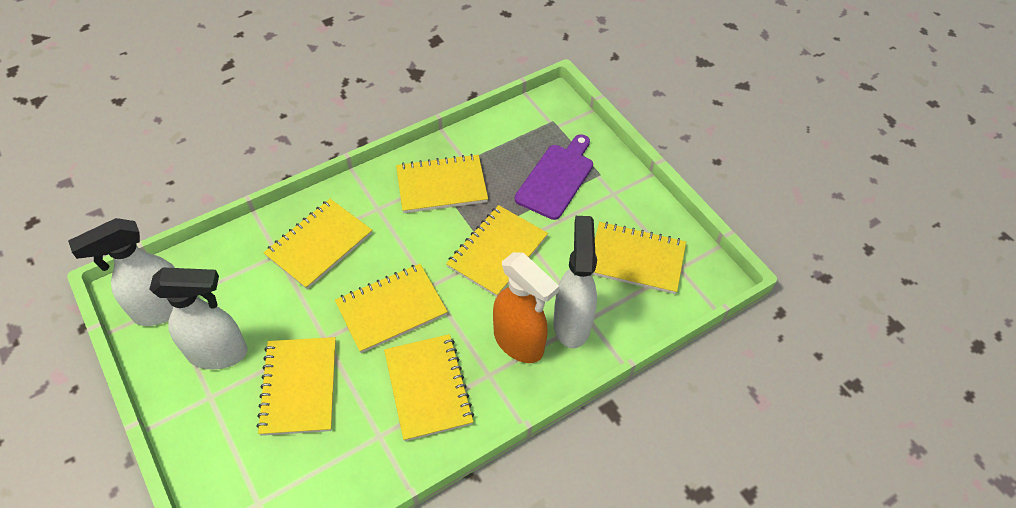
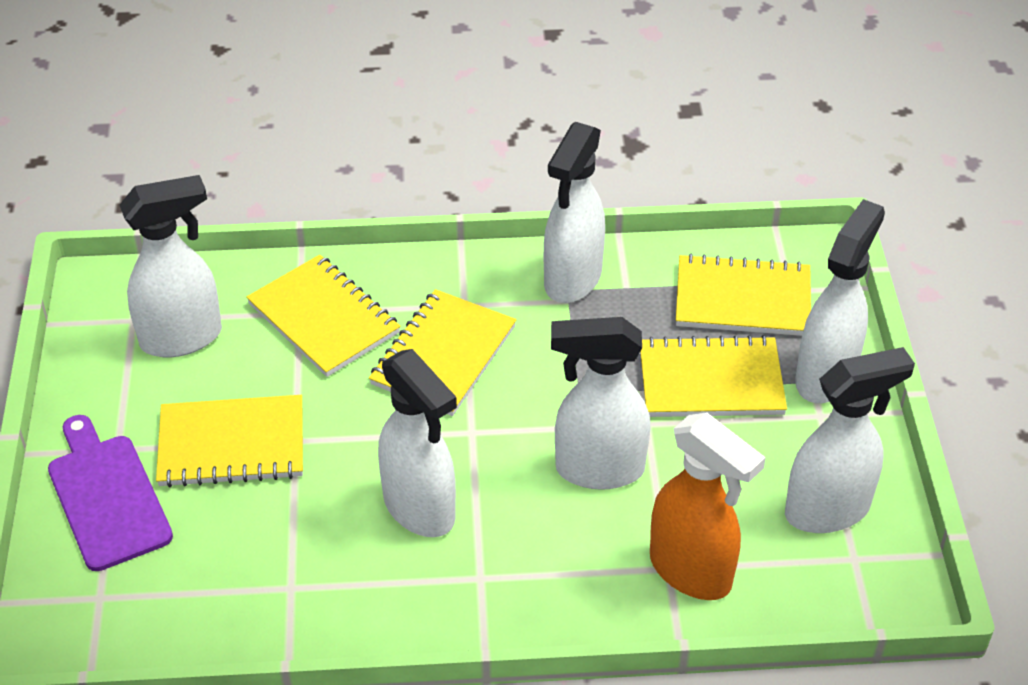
white spray bottle: 3 -> 6
yellow notebook: 7 -> 5

